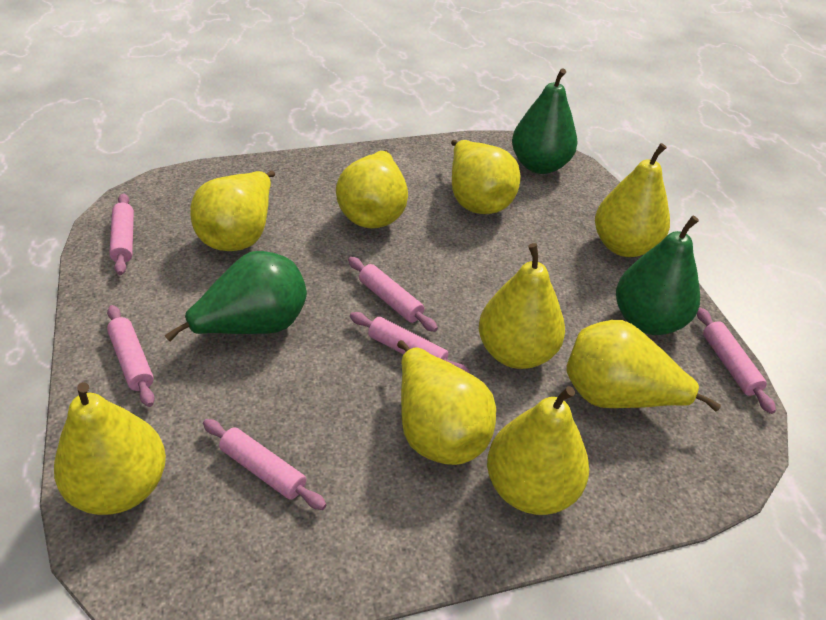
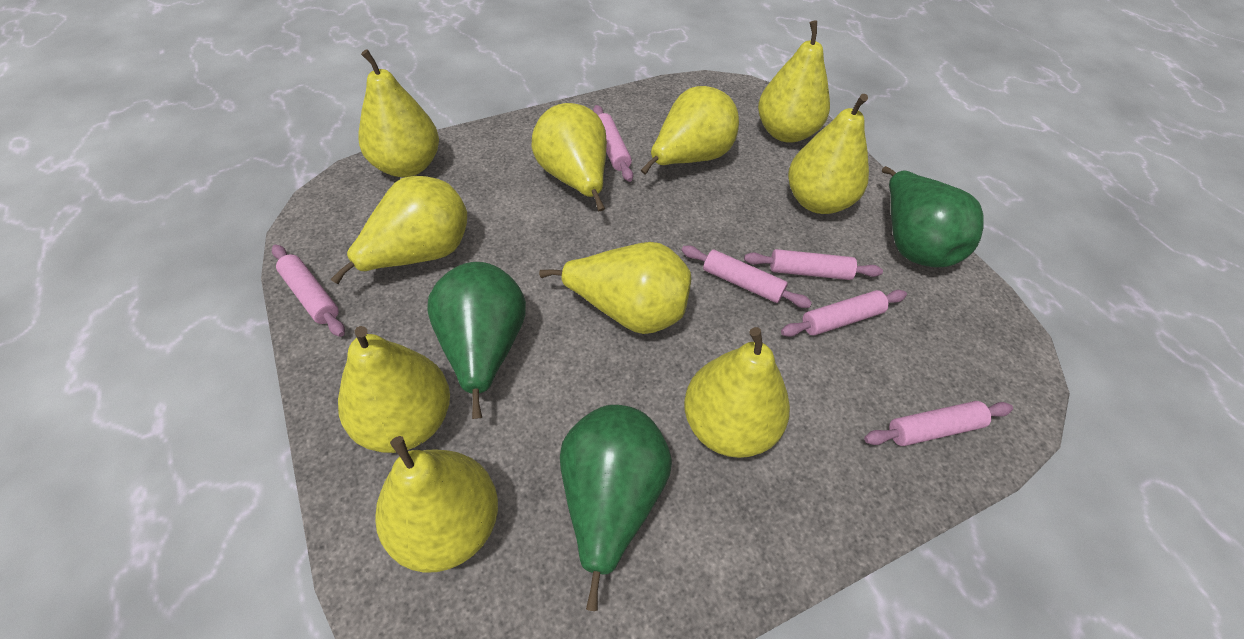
yellow pear: 9 -> 10

